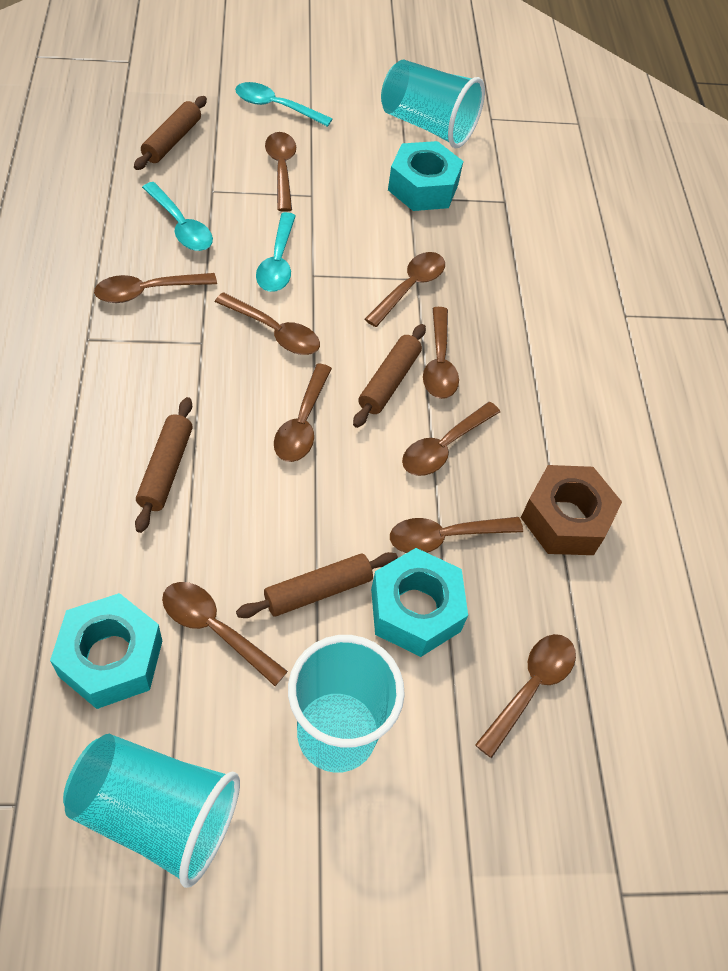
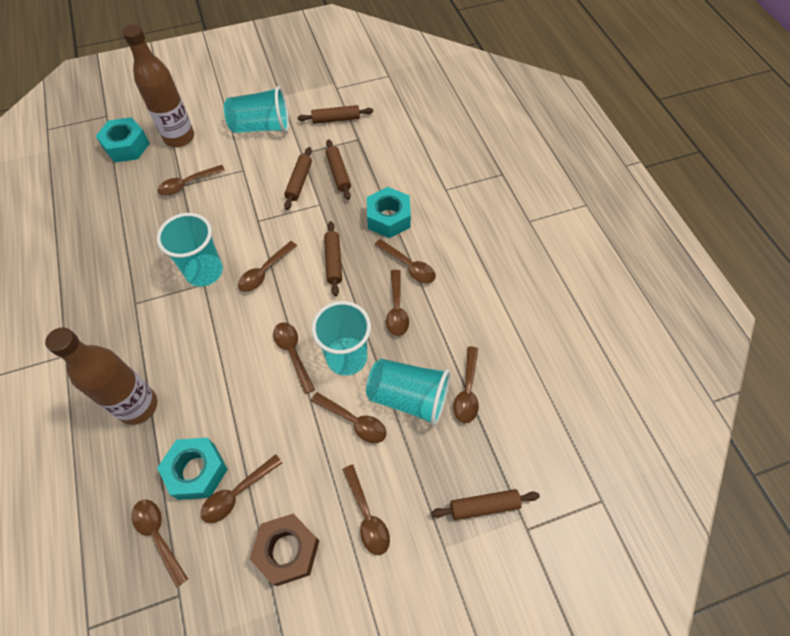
brown bottle: 0 -> 2
brown rolling pin: 4 -> 5
turquoise cup: 3 -> 4
turquoise spoon: 3 -> 0

